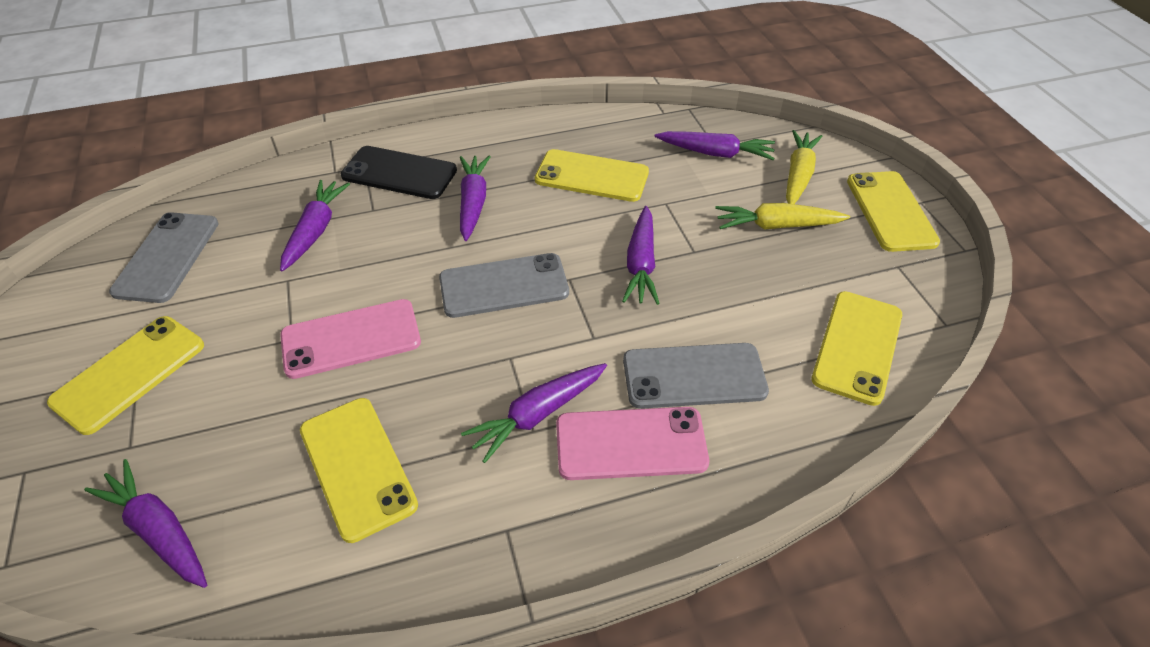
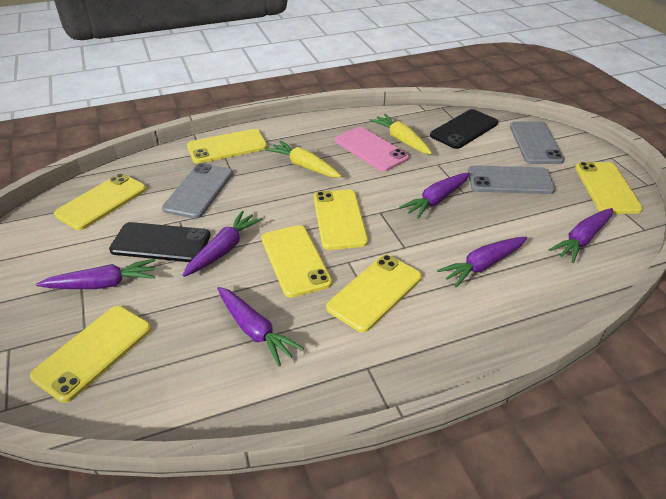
black phone: 1 -> 2
pink phone: 2 -> 1
yellow phone: 5 -> 7

